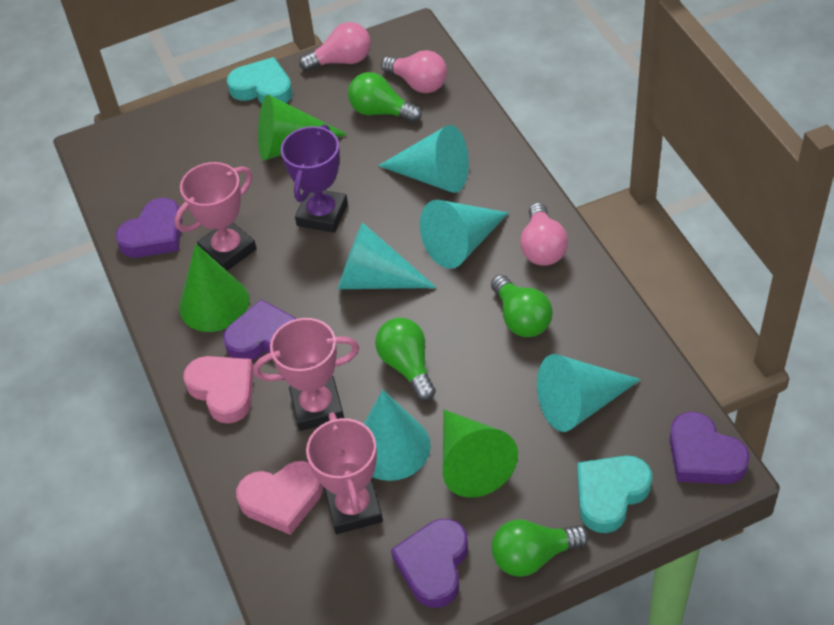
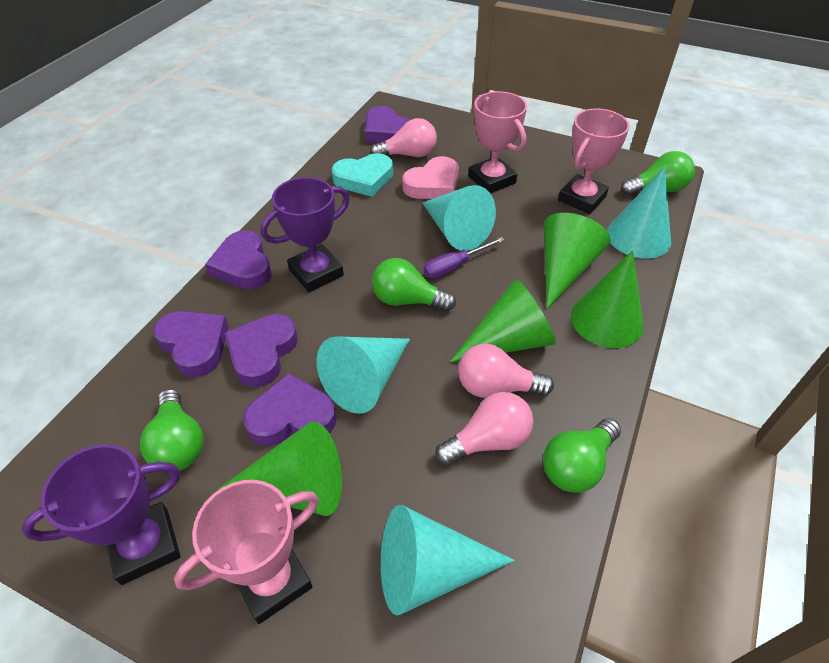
green cone: 3 -> 4
pink heart: 2 -> 1
purple heart: 4 -> 5
purple screwdriver: 0 -> 1
purple trophy: 1 -> 2
turquoise cone: 5 -> 4
turquoise heart: 2 -> 1

